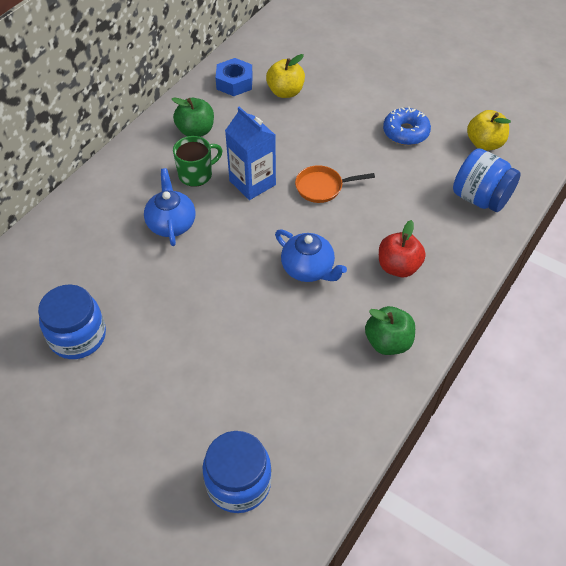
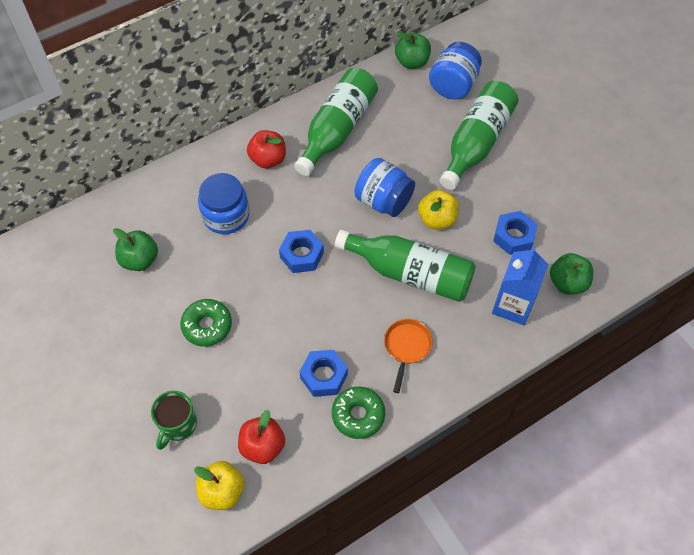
blue donut: 1 -> 0
blue nut: 1 -> 3
blue teapot: 2 -> 0
green apple: 2 -> 3
green bottle: 0 -> 3
green donut: 0 -> 2
red apple: 1 -> 2

